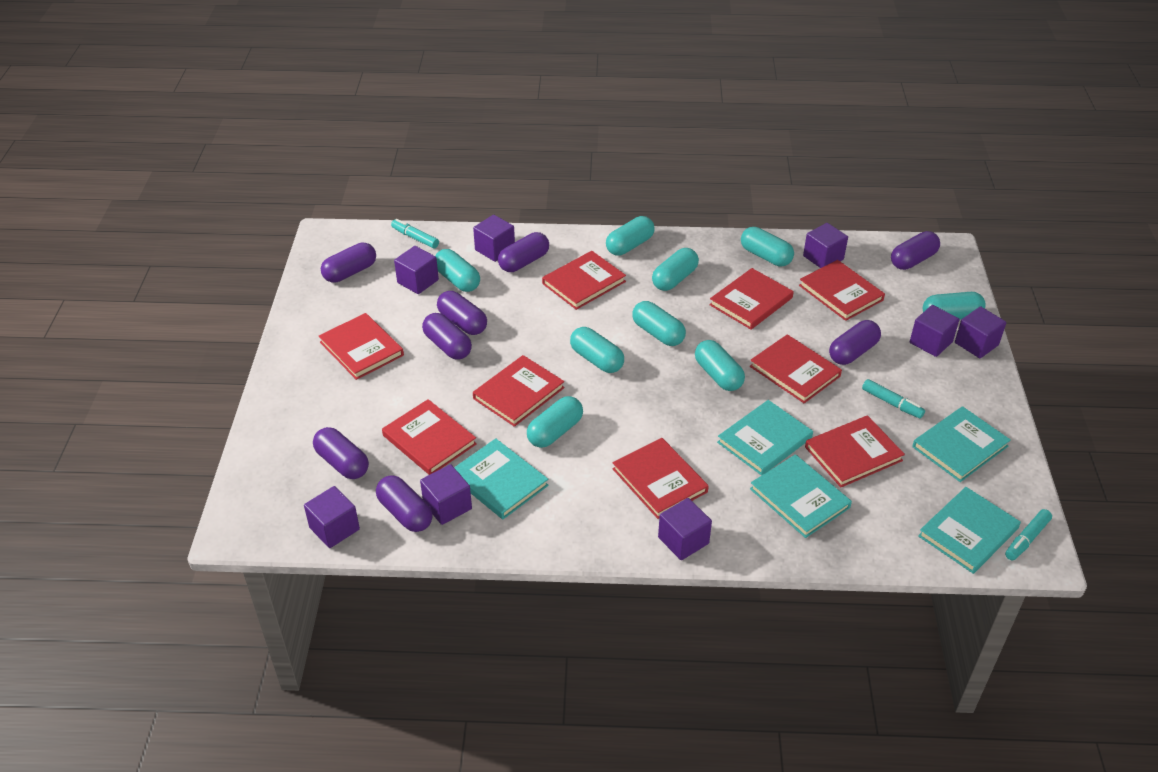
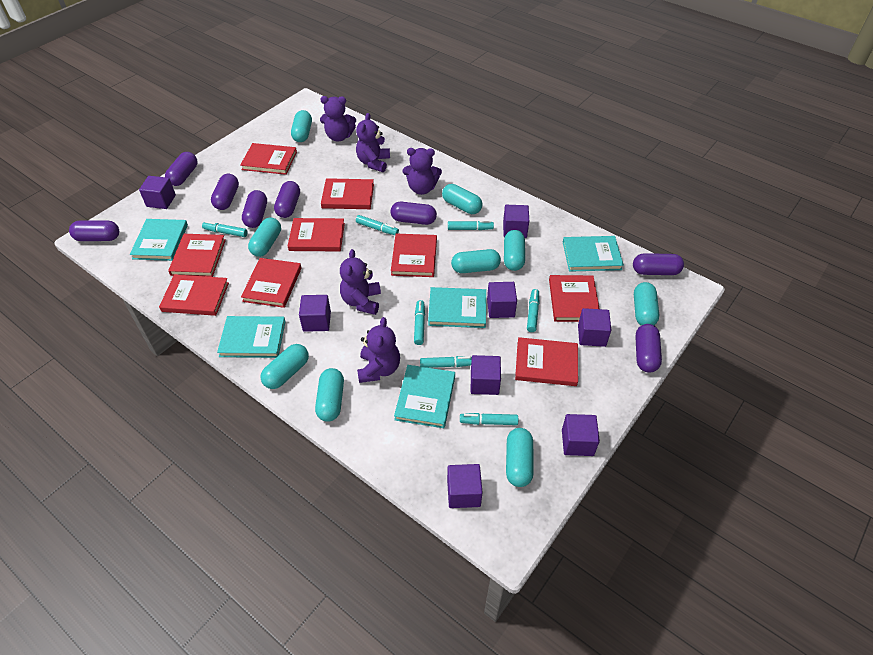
purple teddy bear: 0 -> 5
turquoise marker: 3 -> 7

